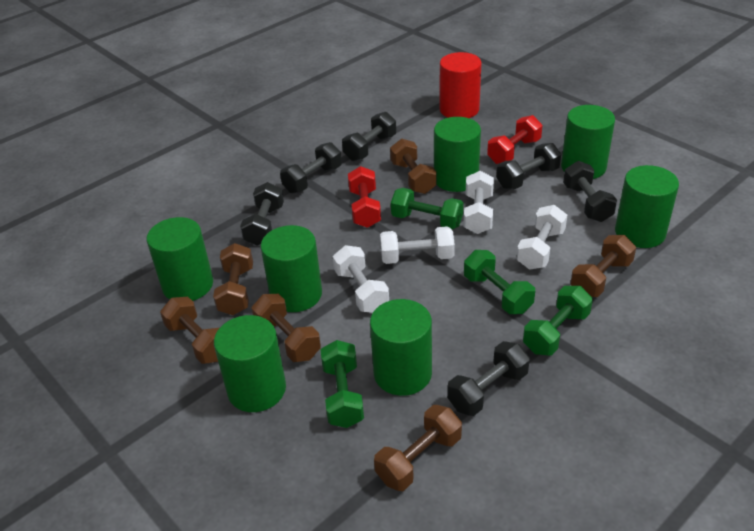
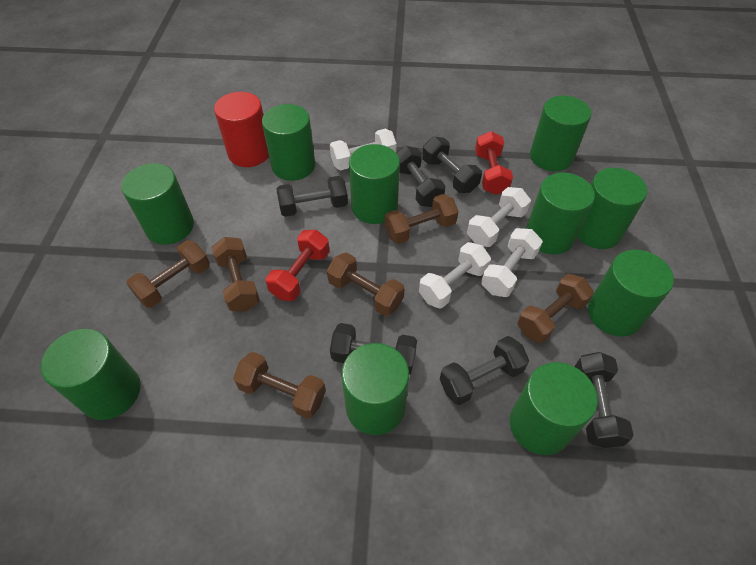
green cylinder: 7 -> 10
green dumbbell: 4 -> 0

